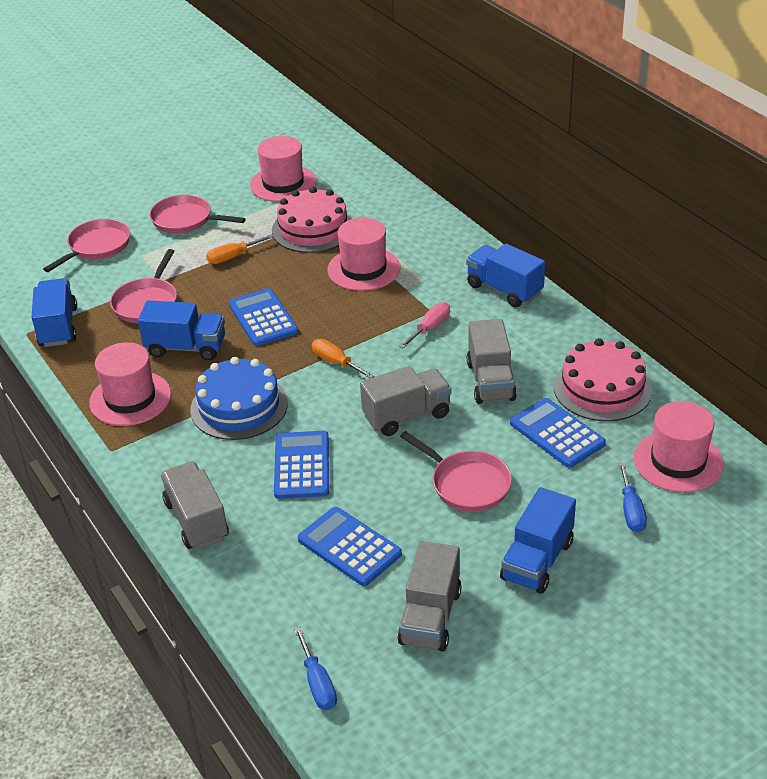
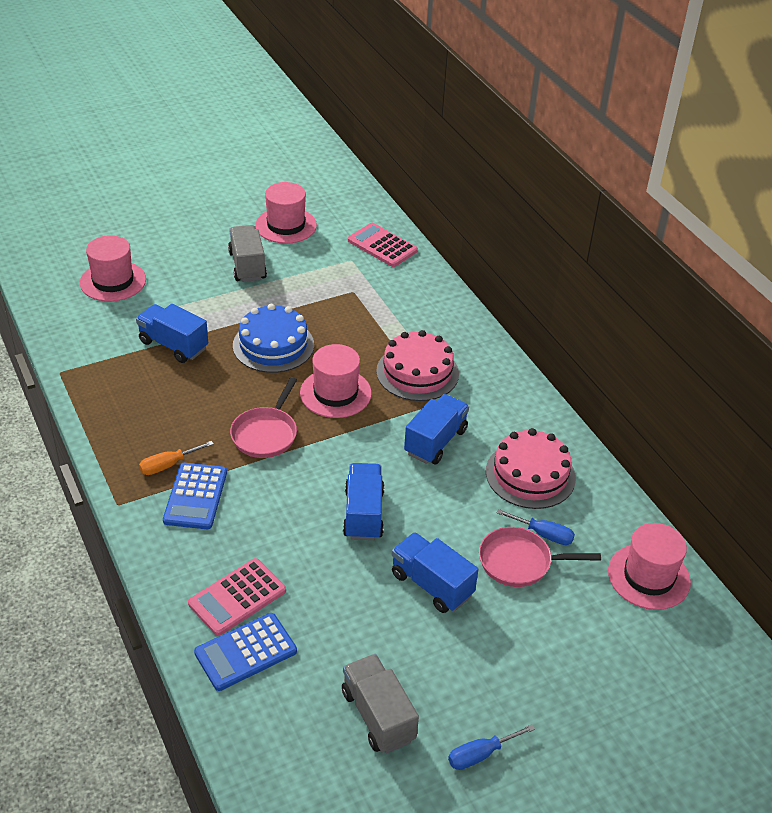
blue calculator: 4 -> 2
grey truck: 4 -> 2
orange screwdriver: 2 -> 1
pink calculator: 0 -> 2
pink pan: 4 -> 2
pink screwdriver: 1 -> 0

